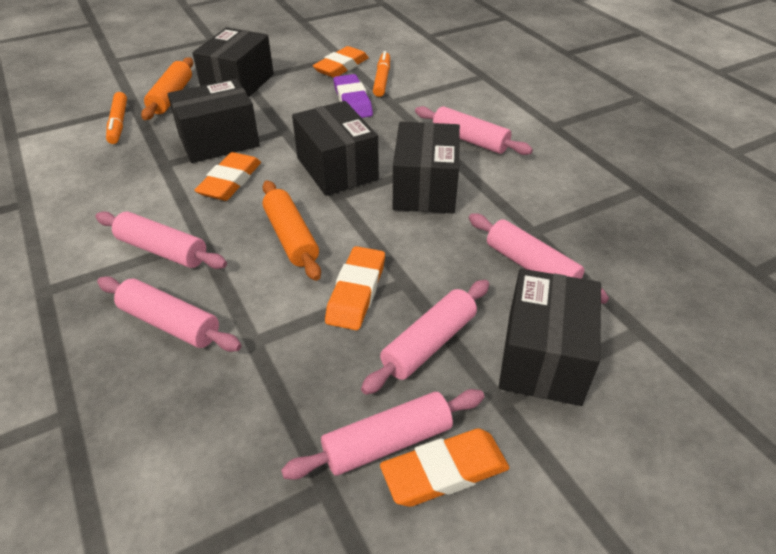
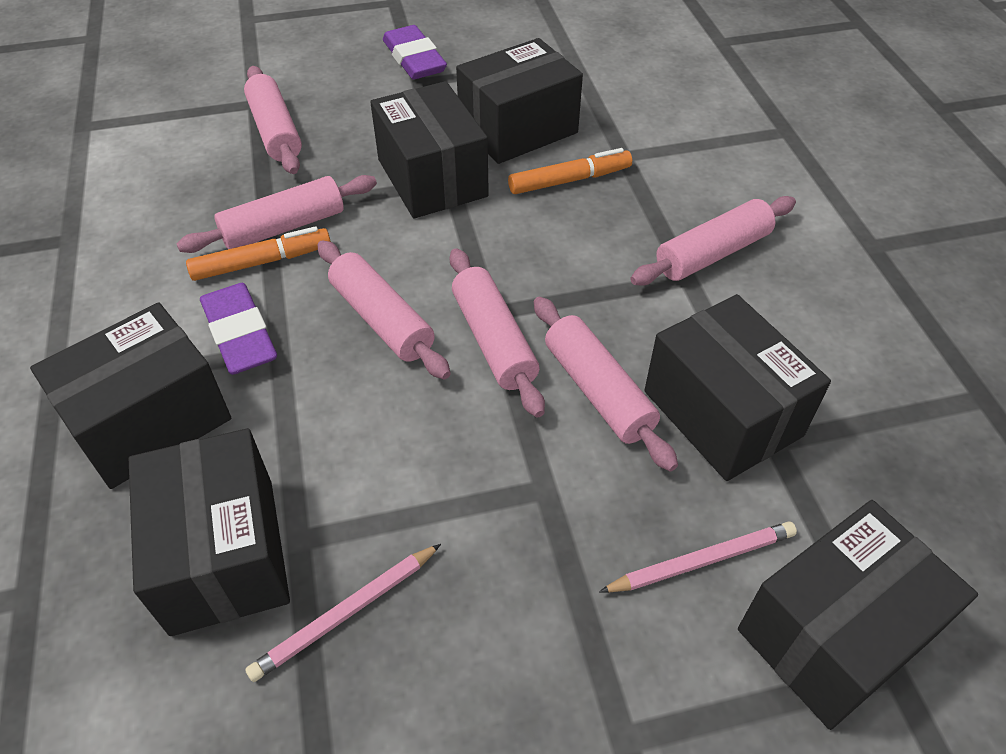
black box: 5 -> 6
orange eraser: 4 -> 0
orange rolling pin: 2 -> 0
pink pencil: 0 -> 2
purple eraser: 1 -> 2

